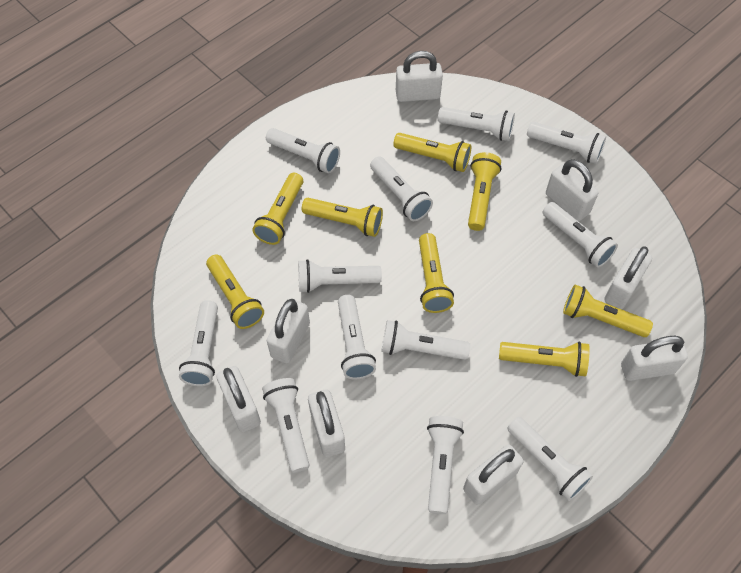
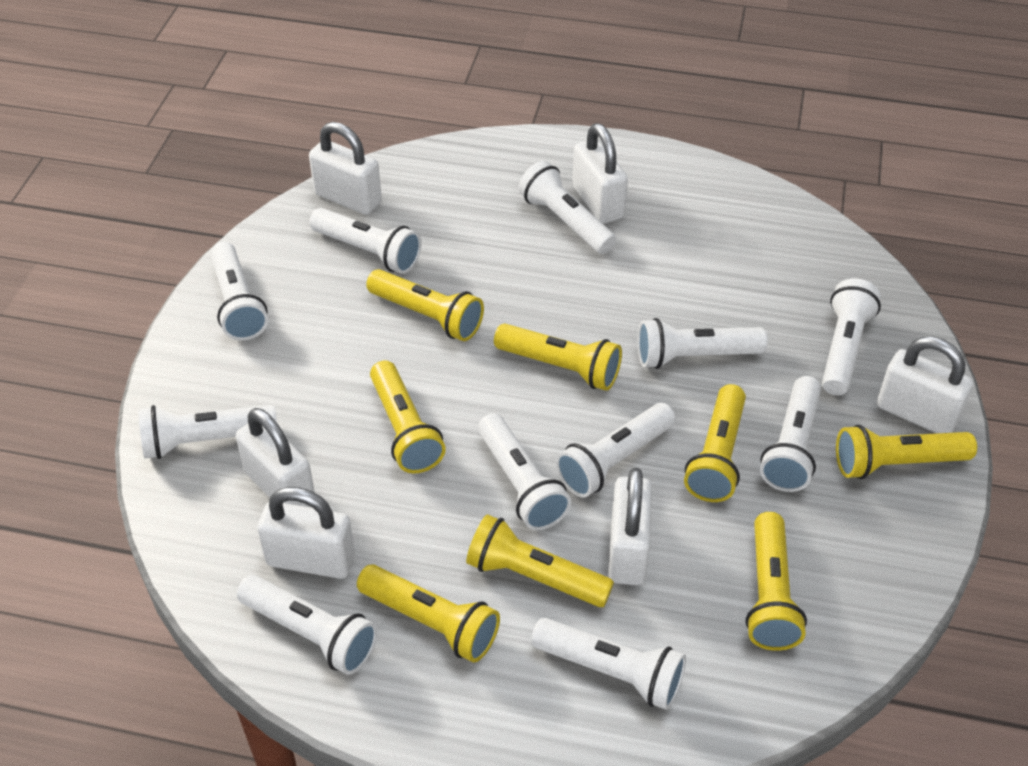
white flashlight: 12 -> 11
white padlock: 8 -> 6

